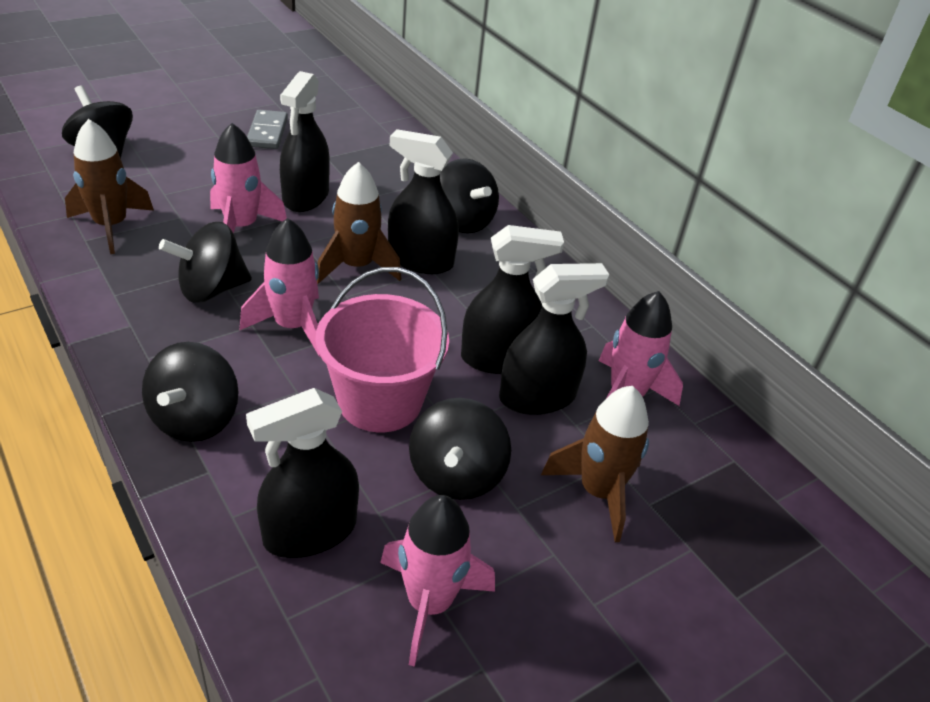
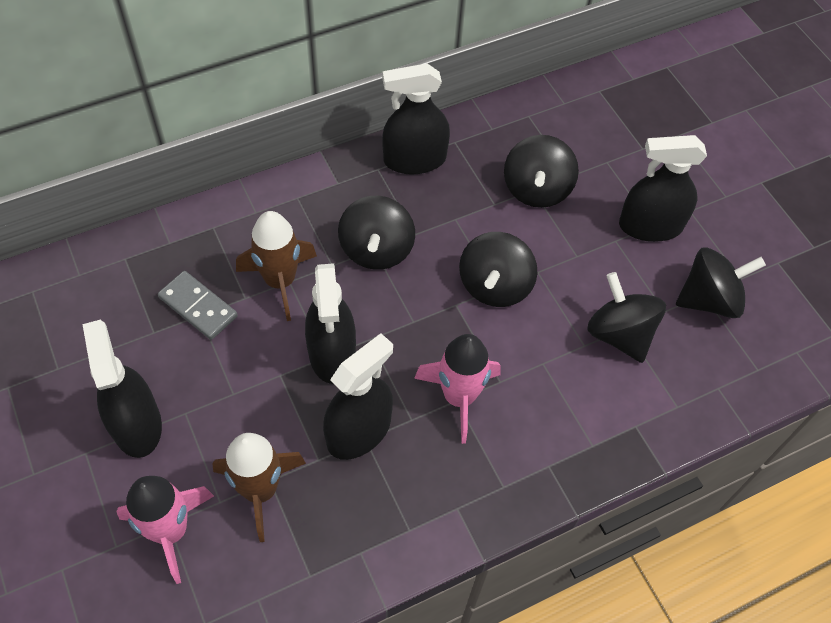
brown rocket: 3 -> 2
pink bucket: 1 -> 0
pink rocket: 4 -> 2

